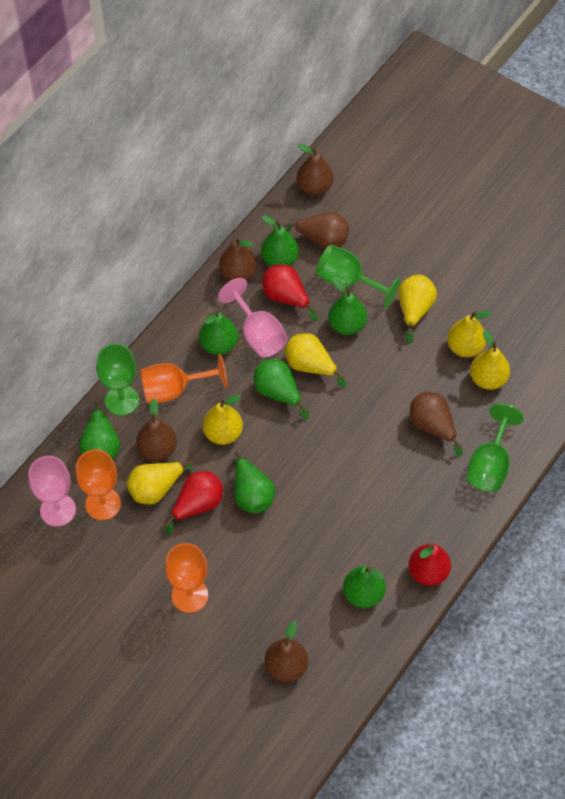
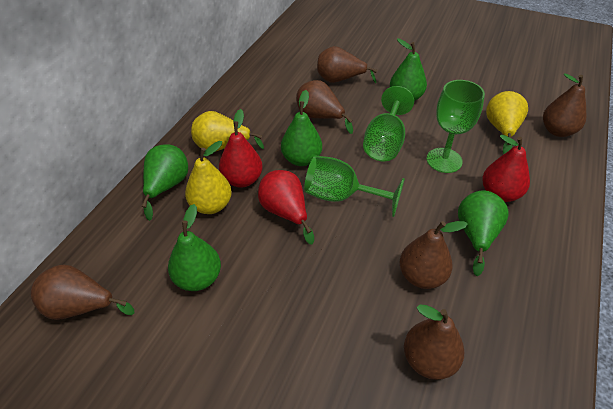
green pear: 7 -> 5
orange goblet: 3 -> 0
pink goblet: 2 -> 0
yellow pear: 6 -> 3

